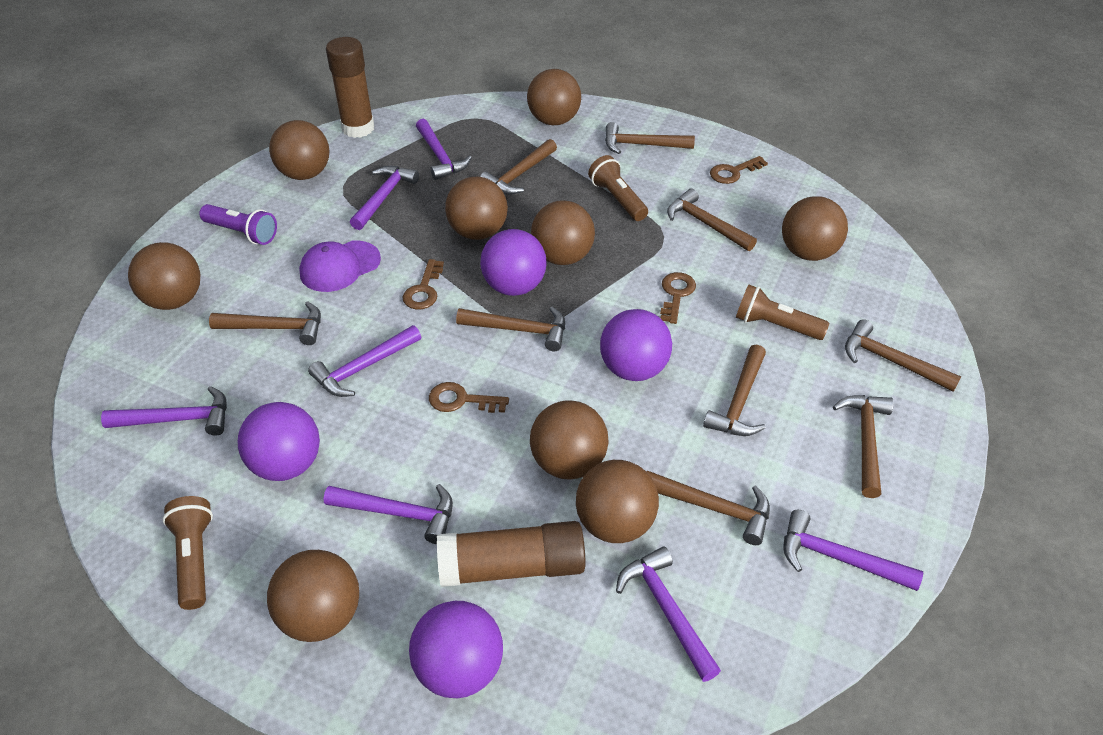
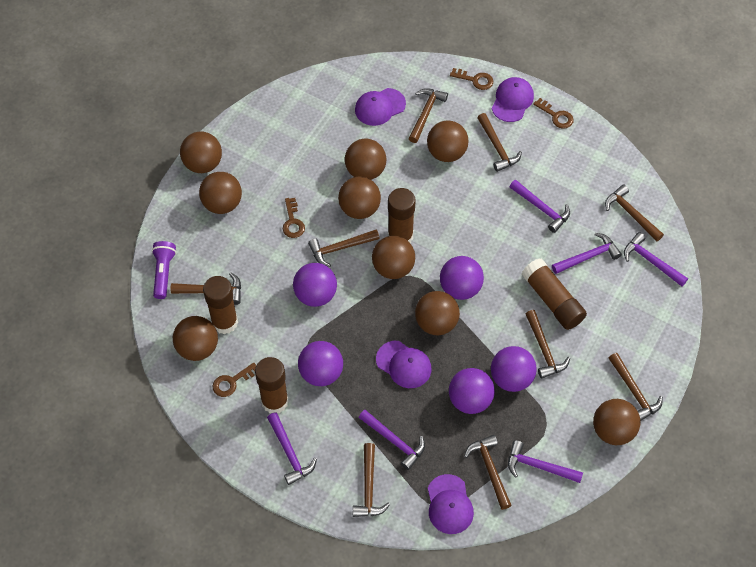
brown flashlight: 3 -> 0
brown glue stick: 2 -> 4
purple ball: 4 -> 5
purple cap: 1 -> 4
purple hammer: 7 -> 6

